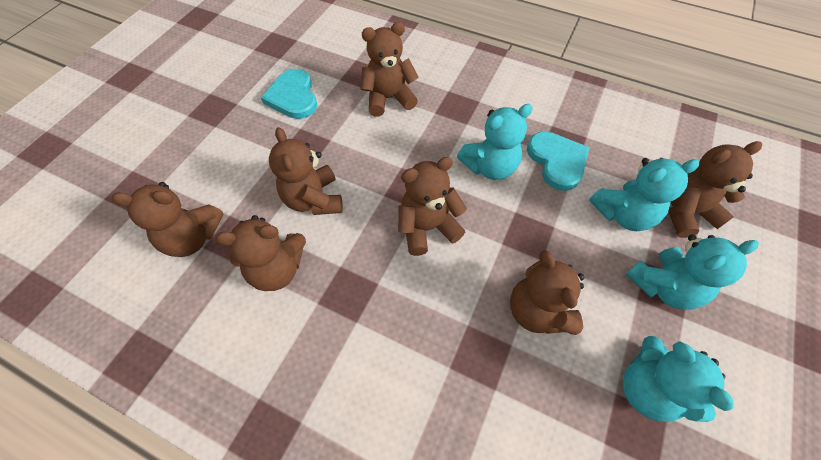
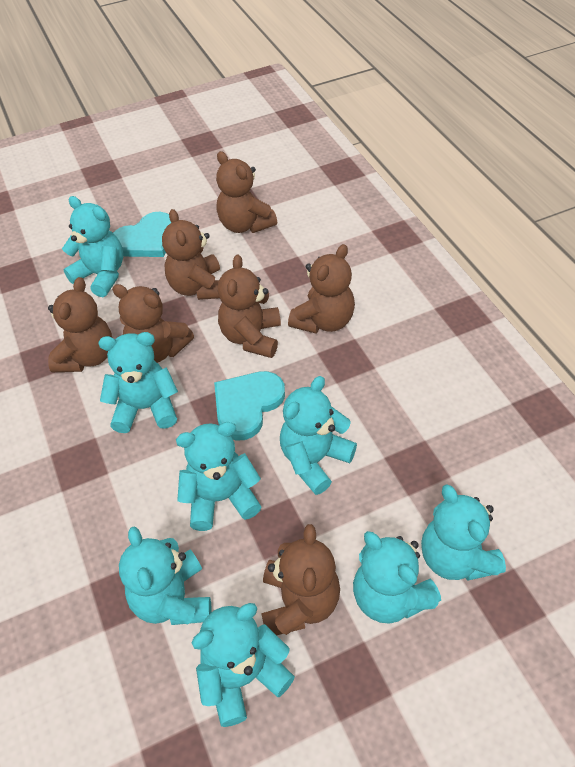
turquoise teddy bear: 4 -> 8

